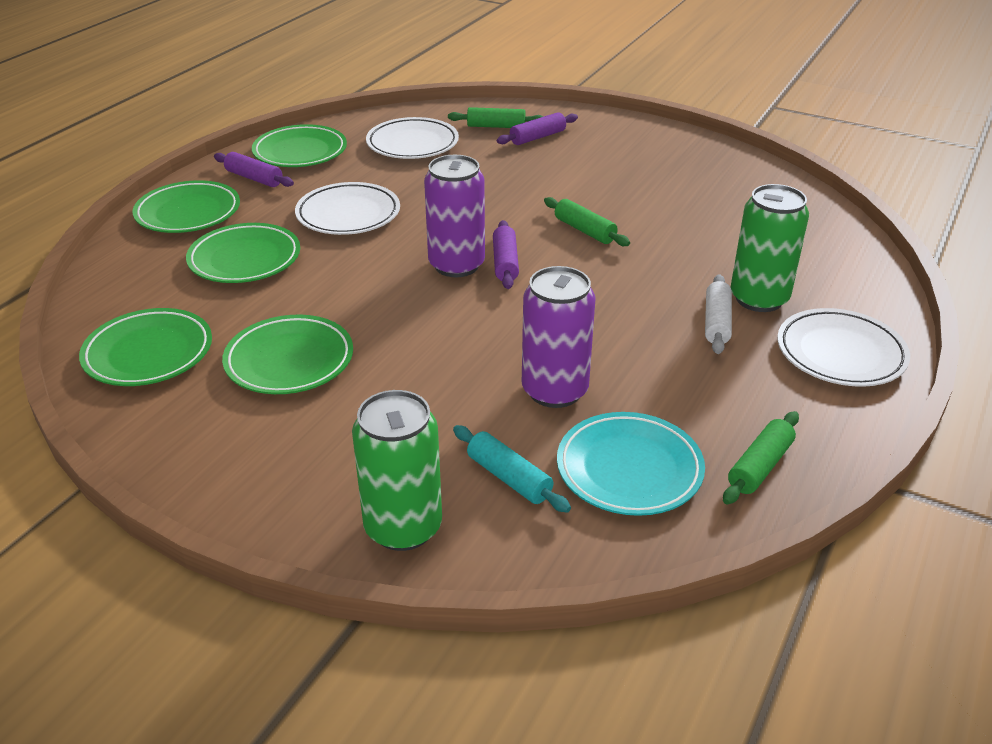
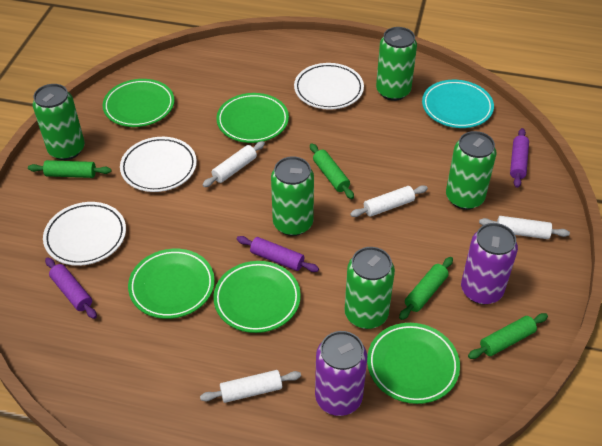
green can: 2 -> 5
green rolling pin: 3 -> 4
turquoise rolling pin: 1 -> 0
white rolling pin: 1 -> 4

